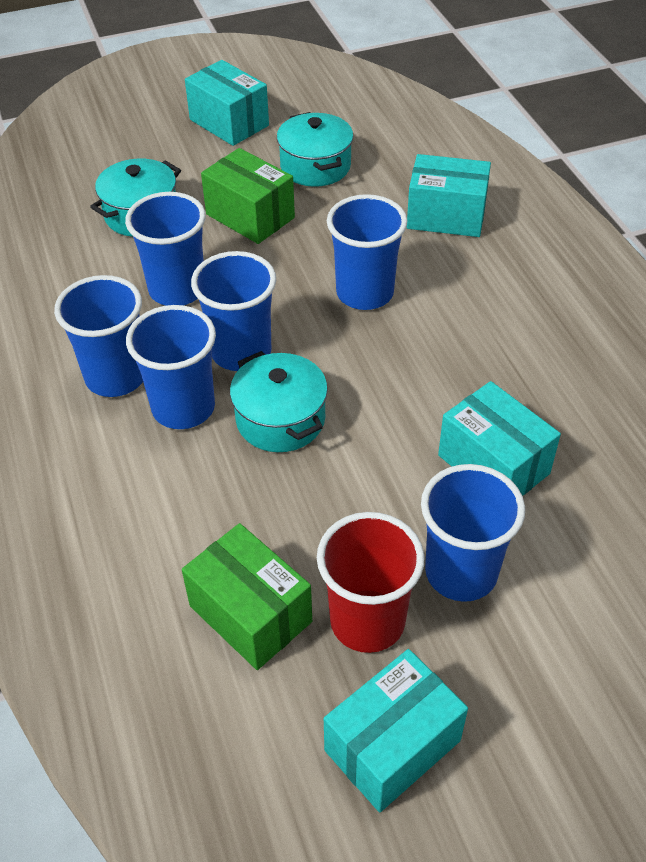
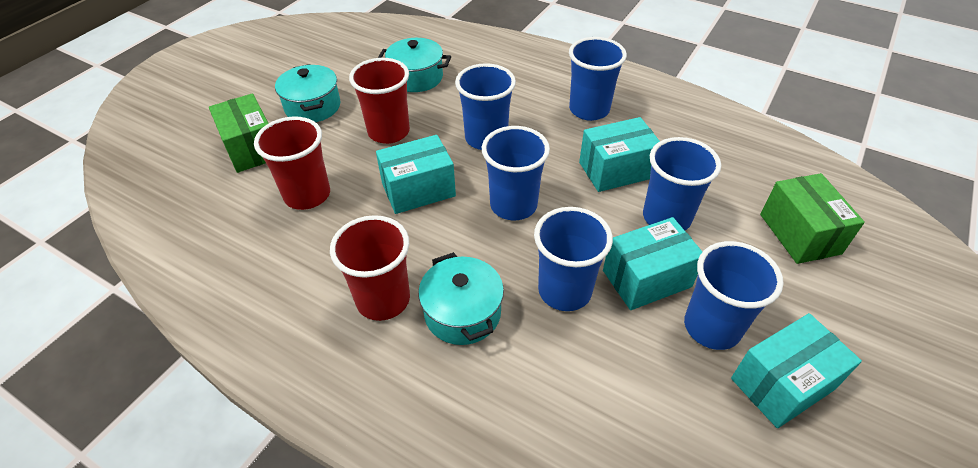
red cup: 1 -> 3

